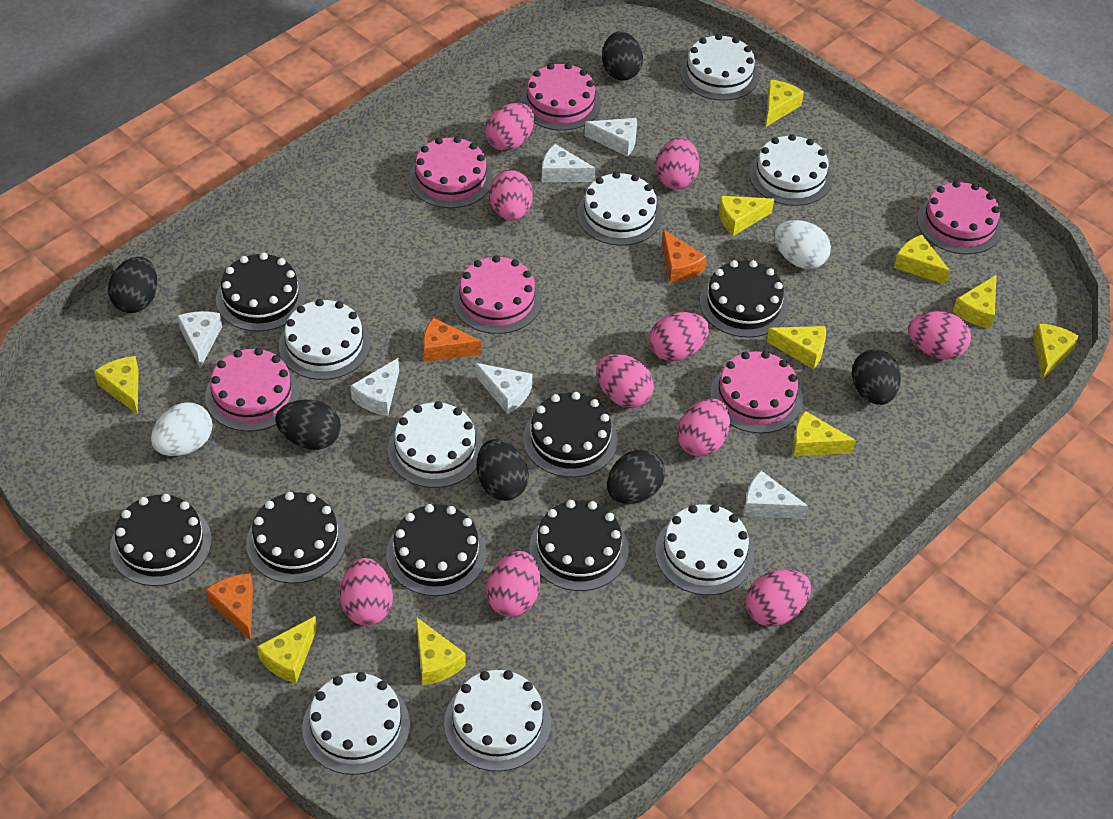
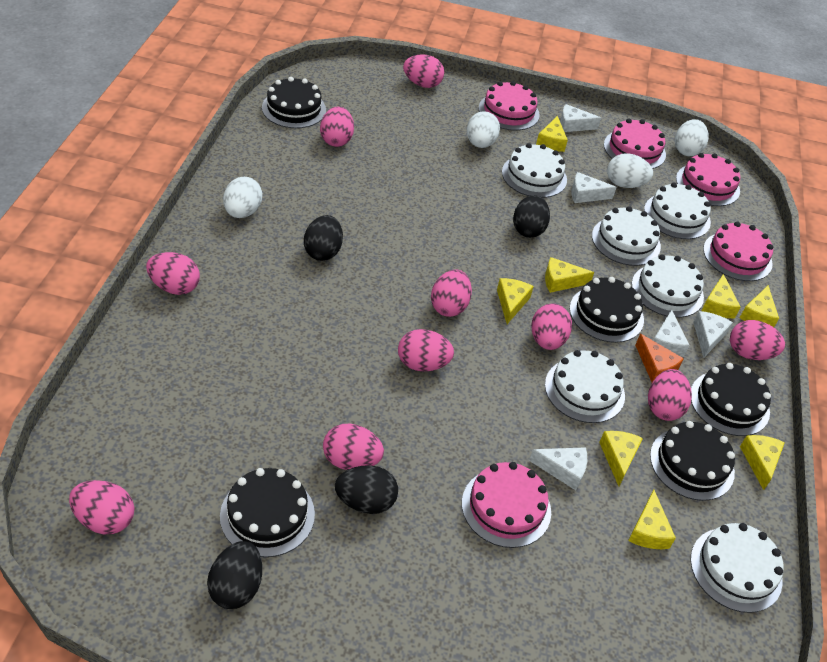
black cake: 7 -> 5
black egg: 6 -> 4
orange cheese: 3 -> 1
pink cake: 6 -> 5
white cake: 8 -> 6
white cheese: 6 -> 5
white egg: 2 -> 4
yellow cheese: 10 -> 8

